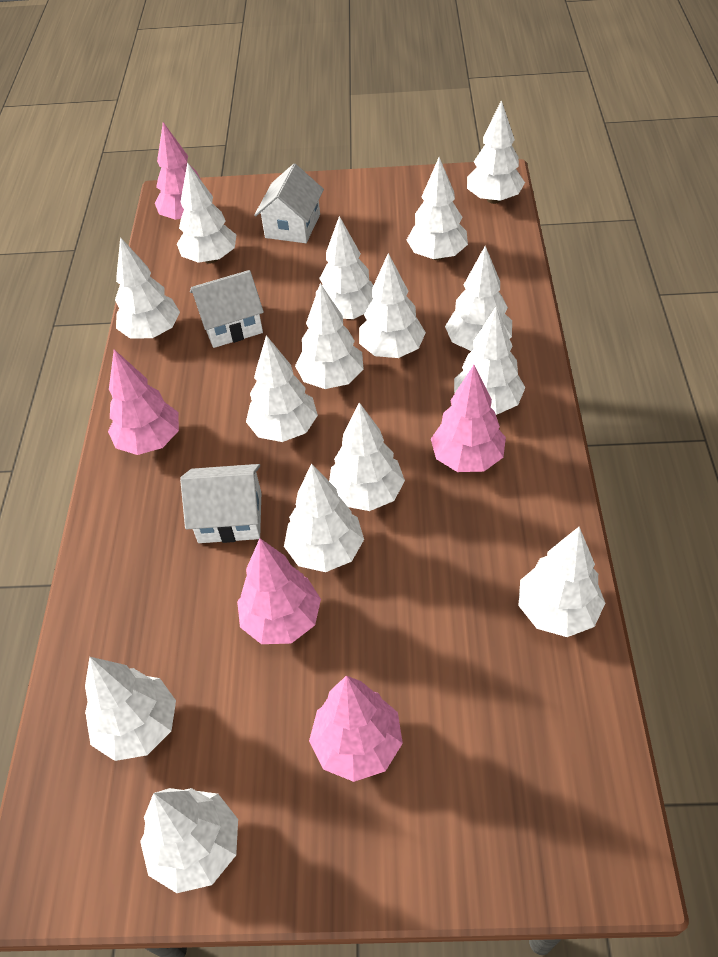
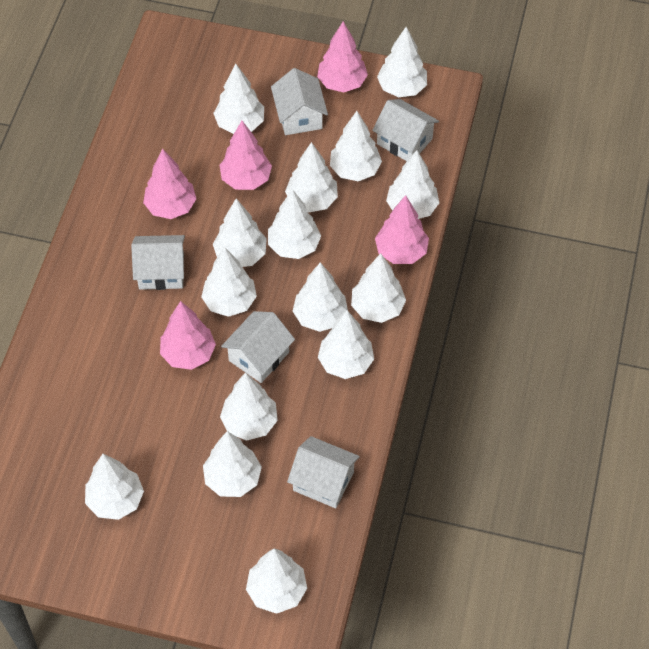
white house: 3 -> 5

